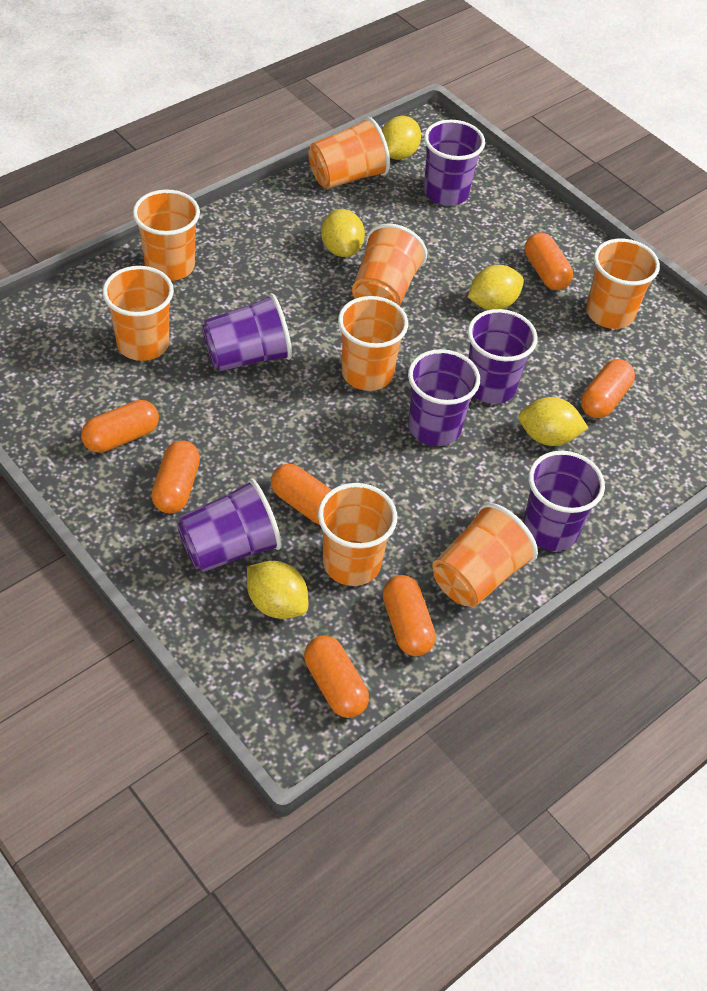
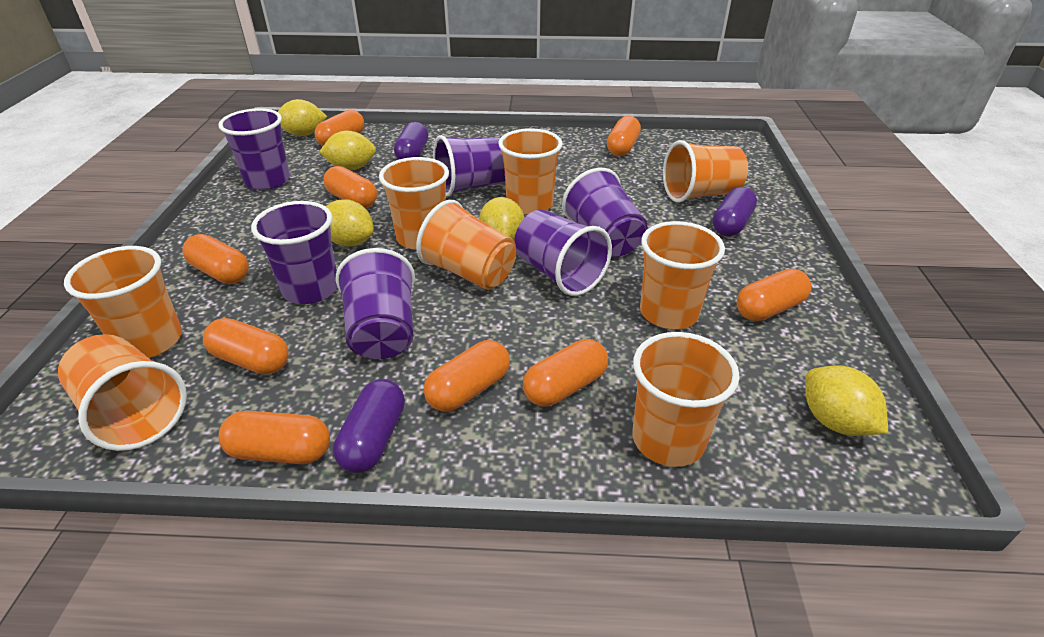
orange capsule: 7 -> 9
purple capsule: 0 -> 3

